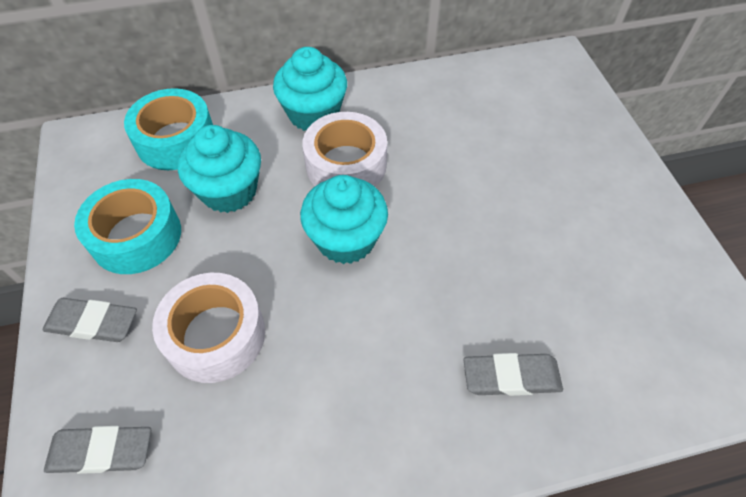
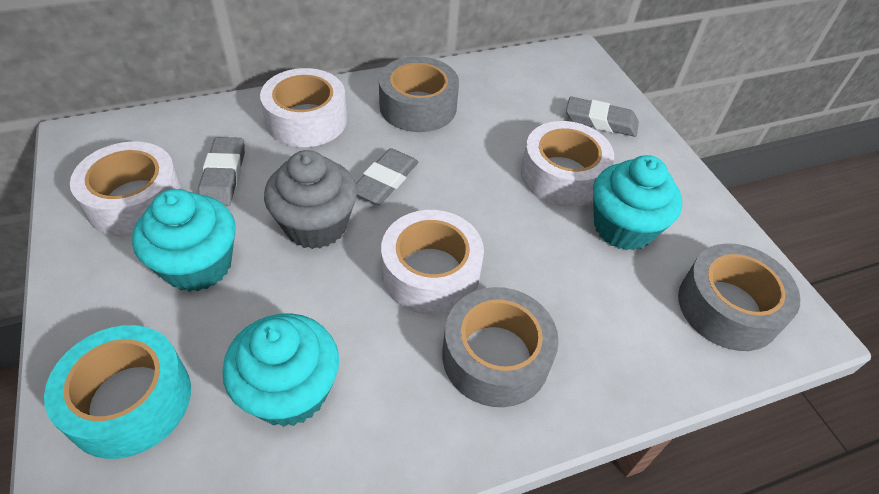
grey cupcake: 0 -> 1
grey tape: 0 -> 3
turquoise tape: 2 -> 1
white tape: 2 -> 4

